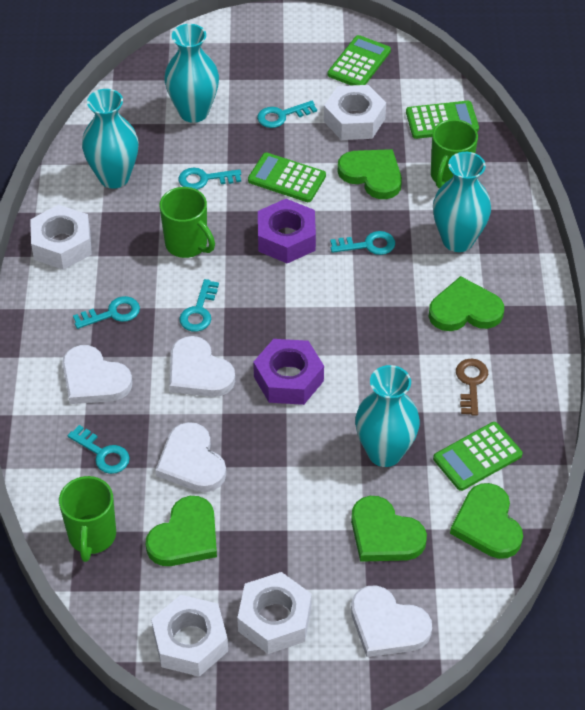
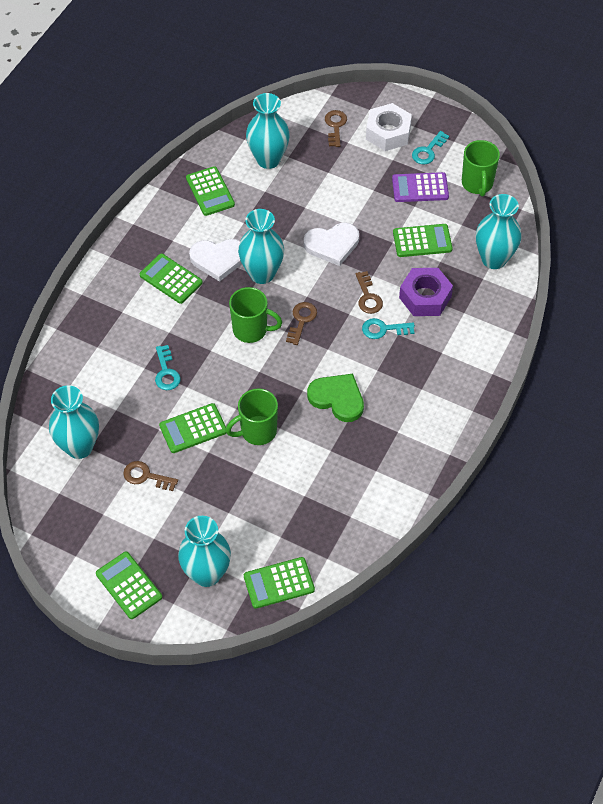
brown key: 1 -> 4
green calculator: 4 -> 6
green heart: 5 -> 1
purple calculator: 0 -> 1
purple nut: 2 -> 1
turquoise key: 6 -> 3
turquoise vase: 4 -> 5
white heart: 4 -> 2
white nut: 4 -> 1

